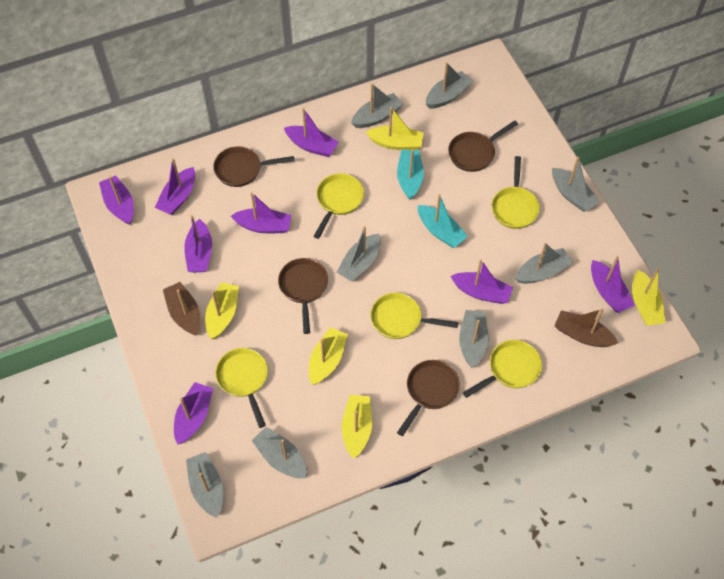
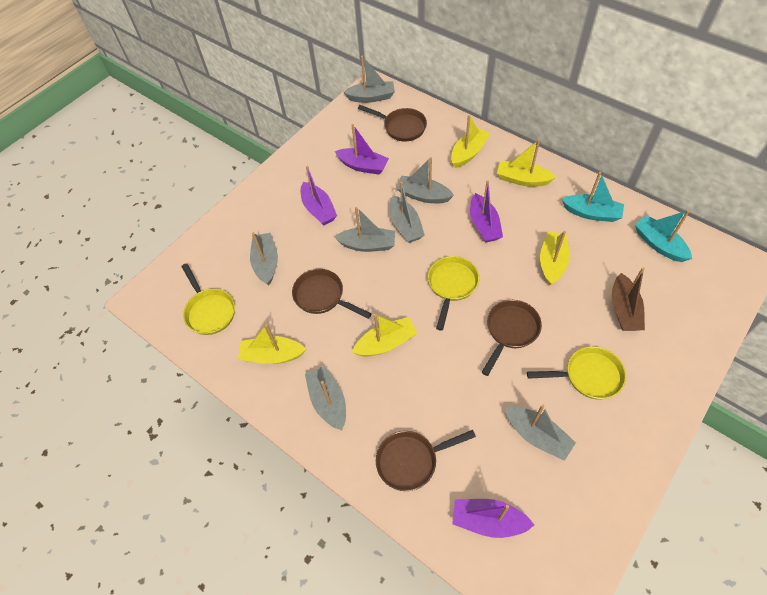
brown boat: 2 -> 1
grey boat: 8 -> 7
purple boat: 8 -> 4
yellow pan: 5 -> 3

